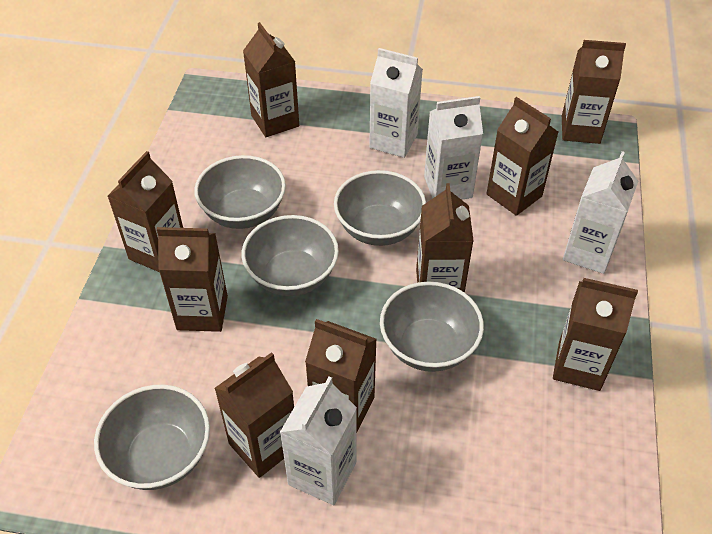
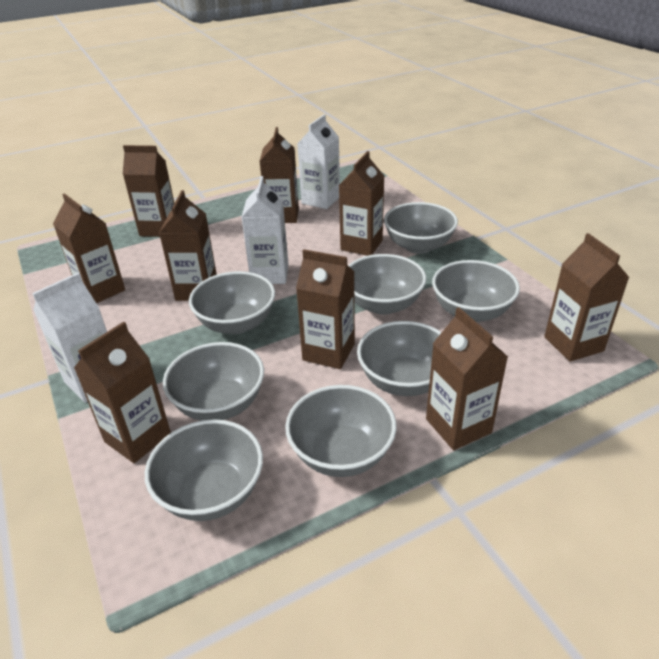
grey bowl: 5 -> 8
white carton: 4 -> 3

